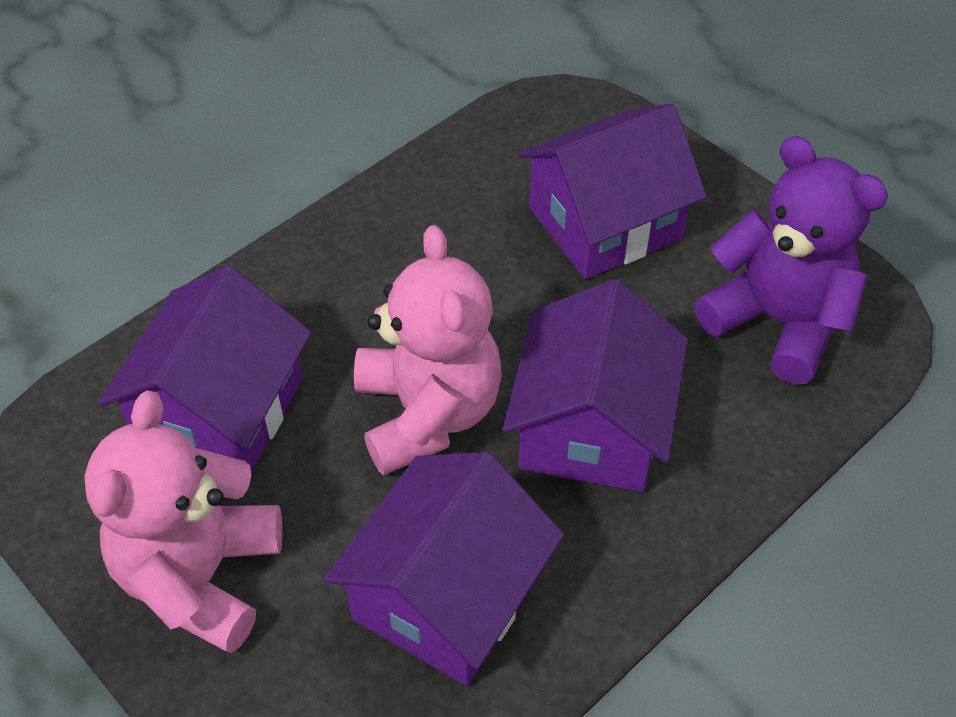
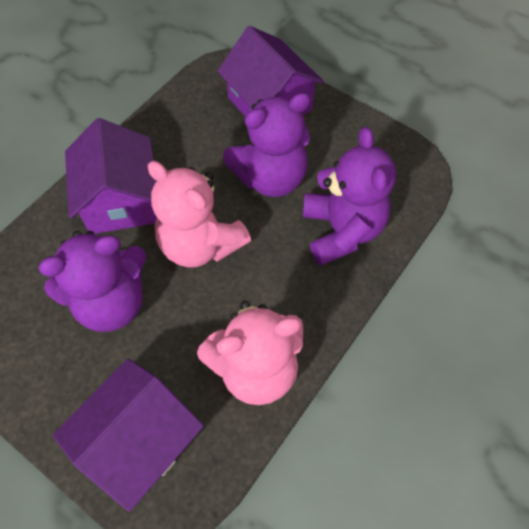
purple house: 4 -> 3
purple teddy bear: 1 -> 3

